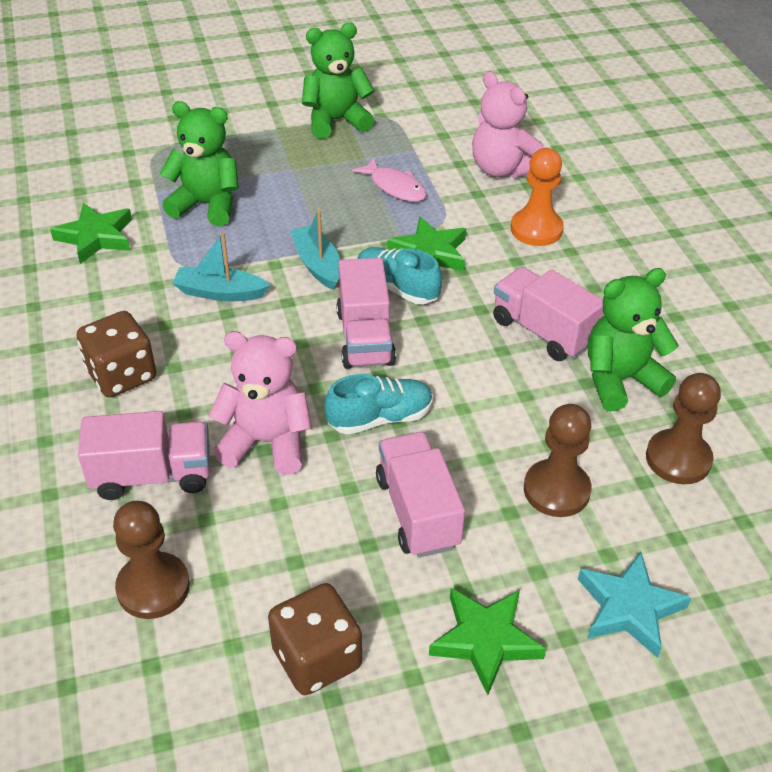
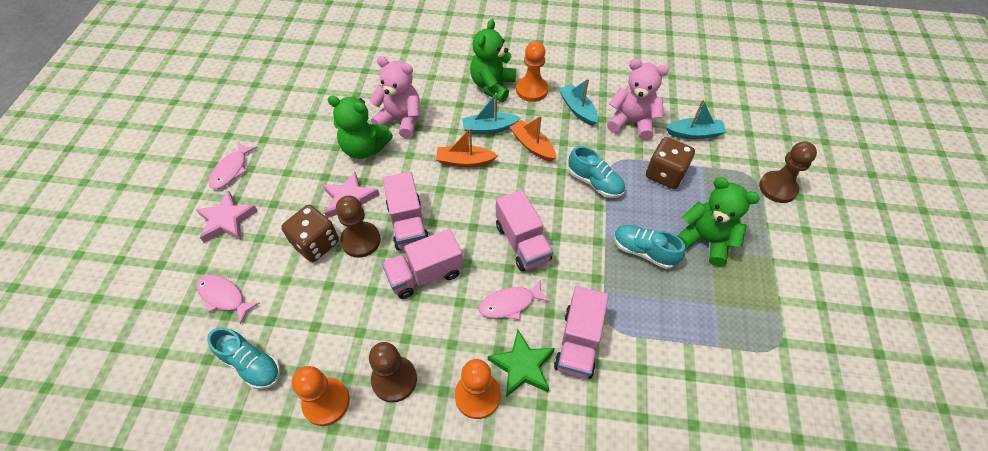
green star: 3 -> 1
orange boat: 0 -> 2
orange pawn: 1 -> 3
pink fish: 1 -> 3
pink star: 0 -> 2
turquoise boat: 2 -> 3
turquoise shoe: 2 -> 3
turquoise star: 1 -> 0

